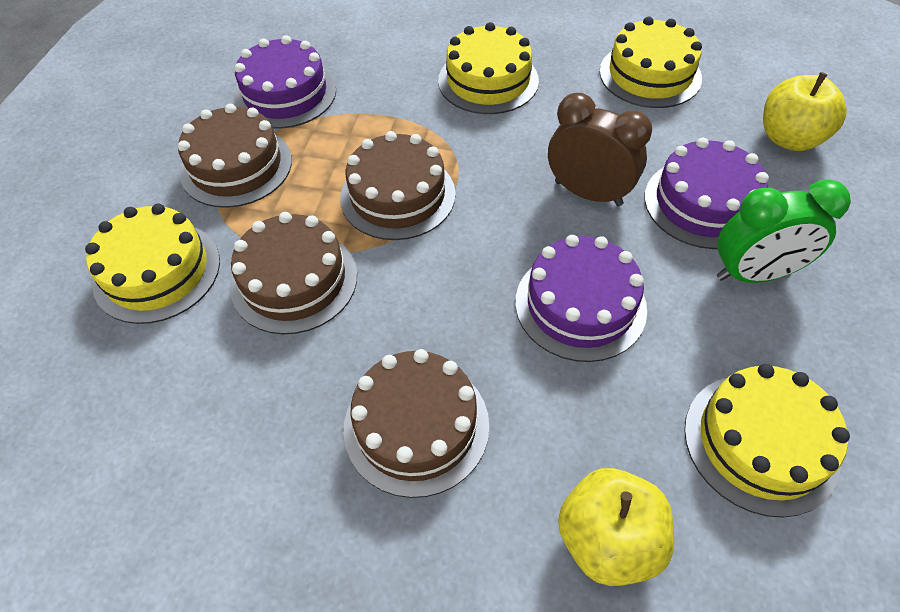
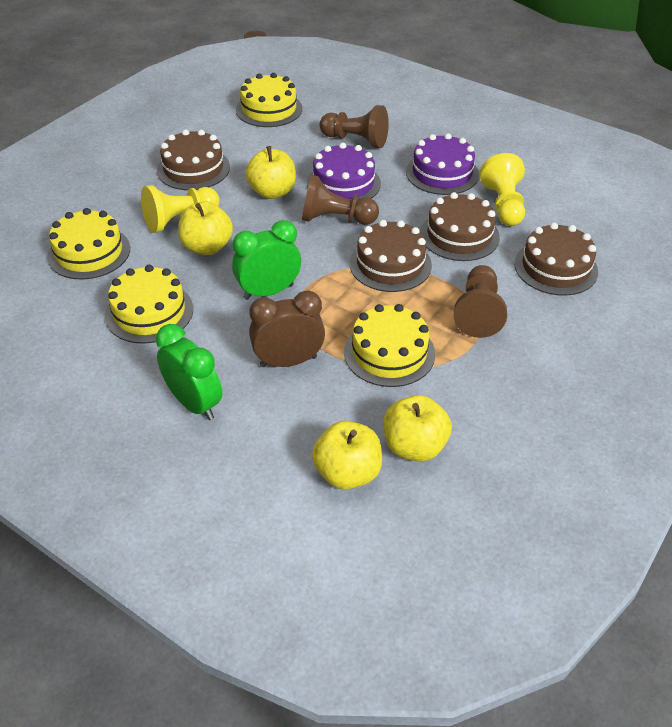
brown pawn: 0 -> 3
green clock: 1 -> 2
purple cake: 3 -> 2
yellow apple: 2 -> 4
yellow pawn: 0 -> 2

